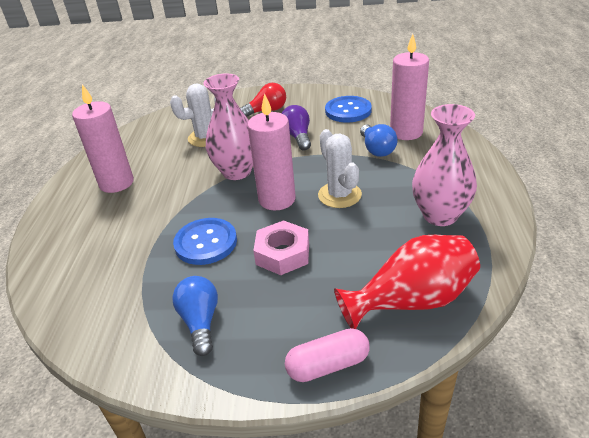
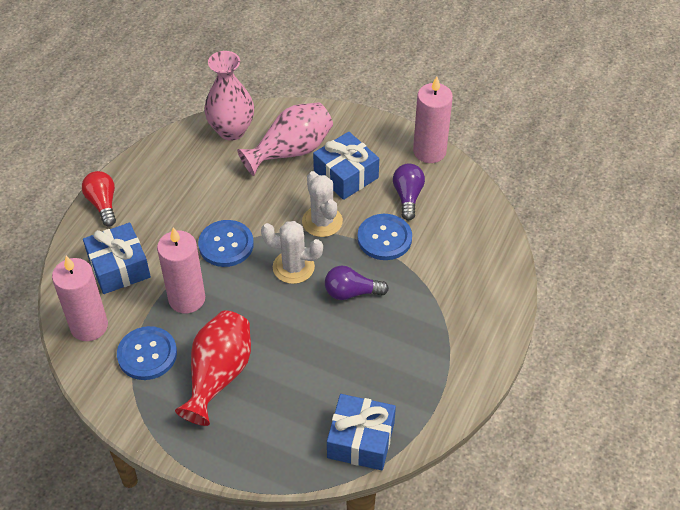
blue button: 2 -> 3
blue gift: 0 -> 3
blue light bulb: 2 -> 0
pink capsule: 1 -> 0
pink nut: 1 -> 0
purple light bulb: 1 -> 2

